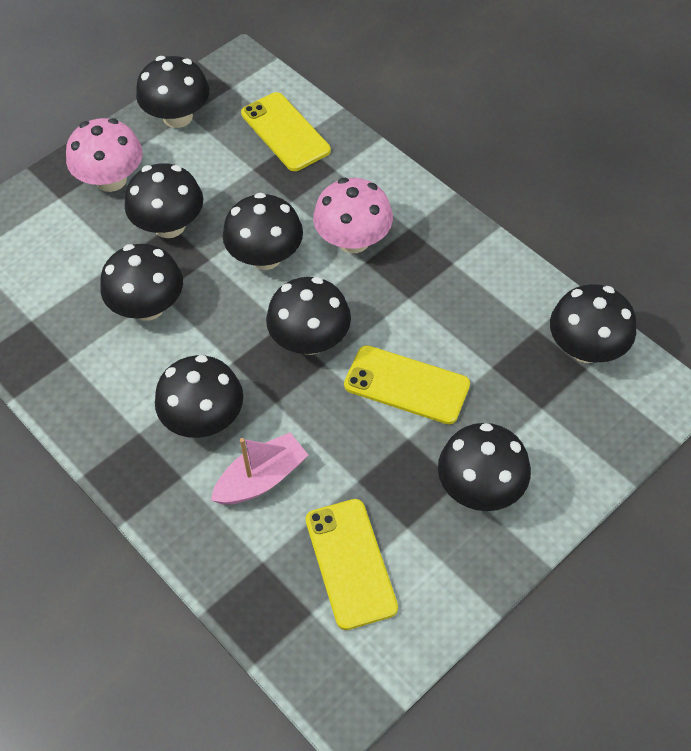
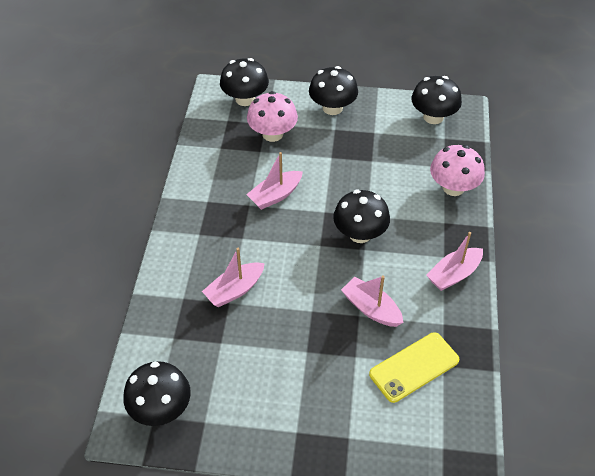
black mushroom: 8 -> 5
pink boat: 1 -> 4
yellow phone: 3 -> 1

